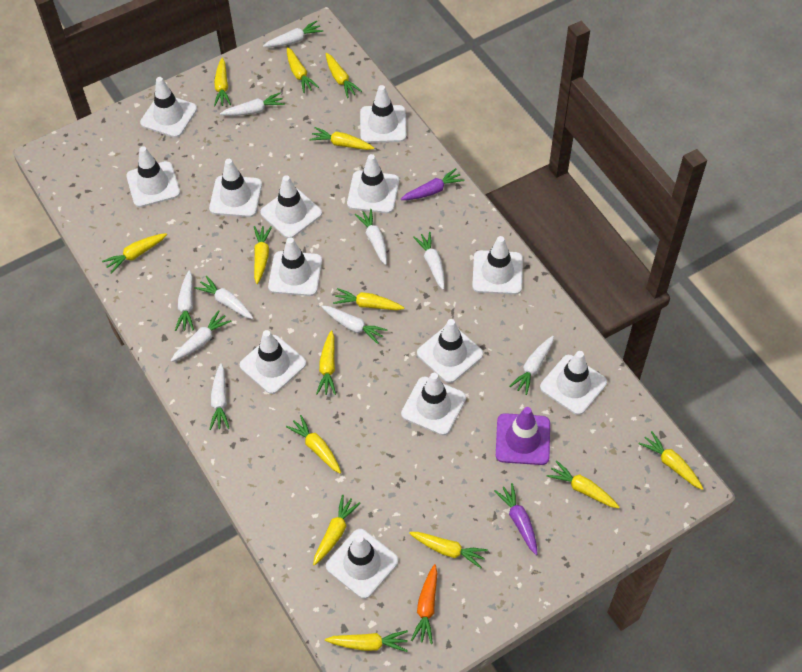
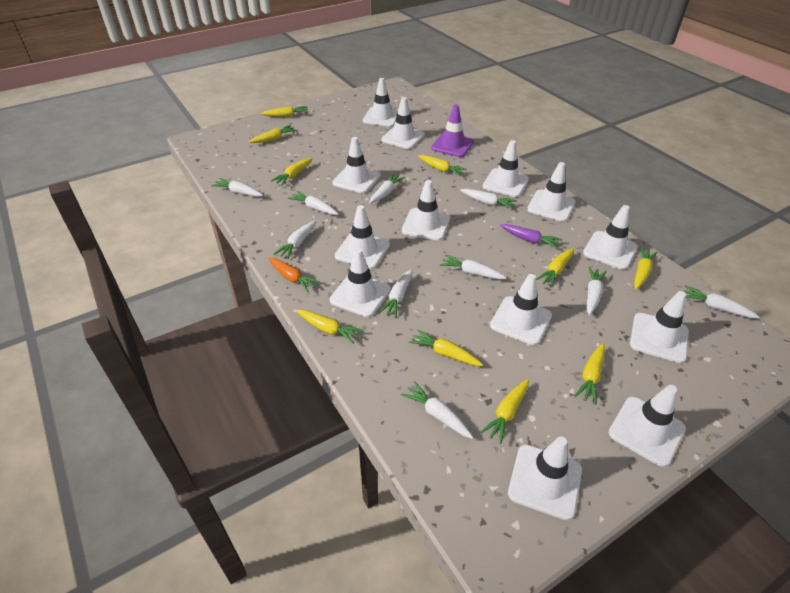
purple carrot: 2 -> 1
yellow carrot: 14 -> 10

